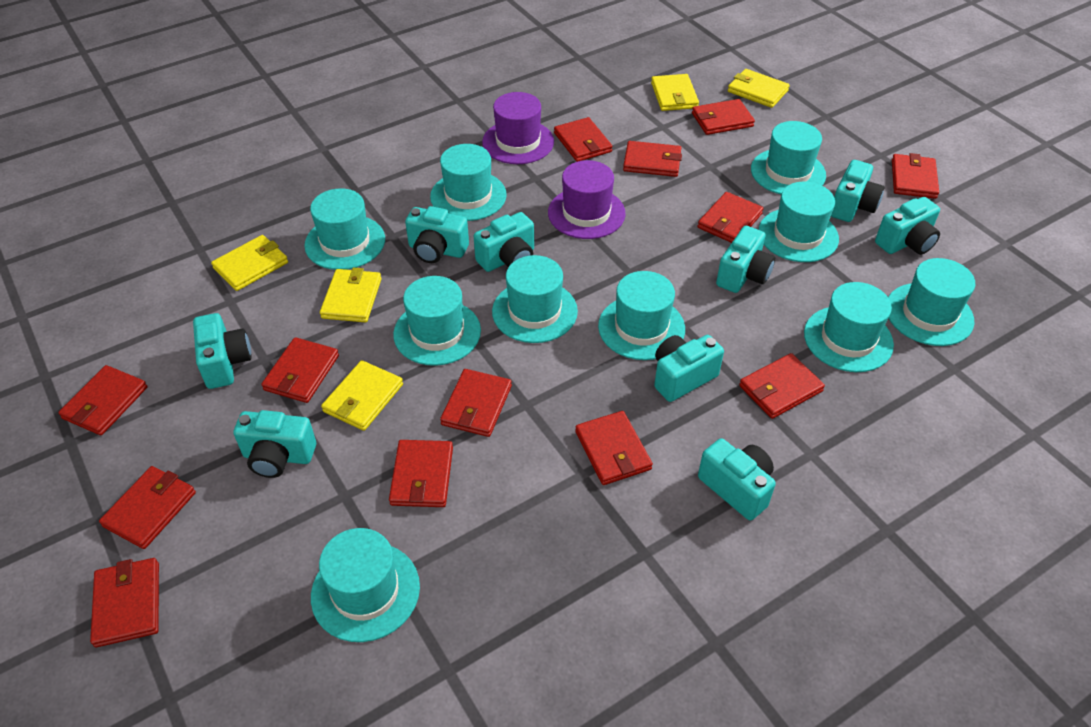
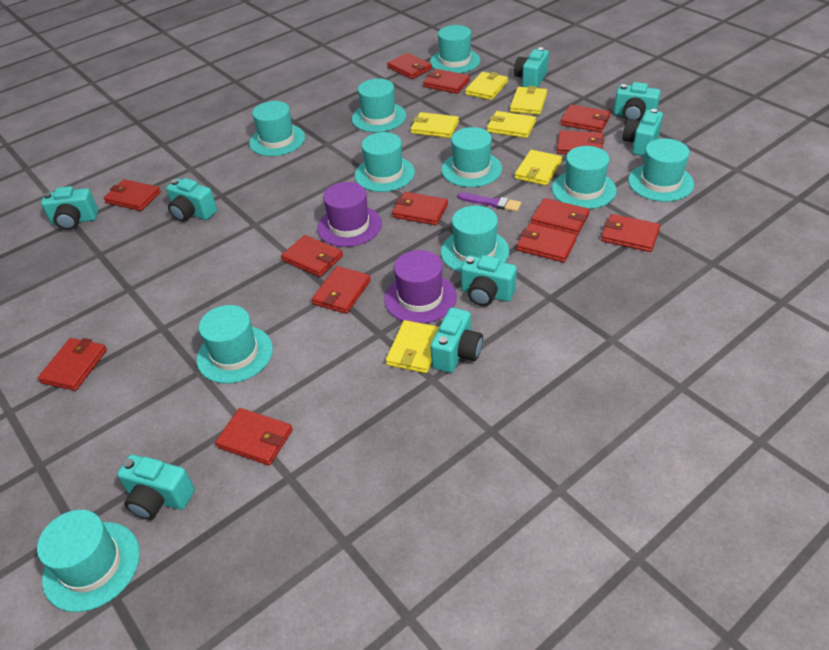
purple brush: 0 -> 1
turquoise camera: 9 -> 8
yellow wallet: 5 -> 6

